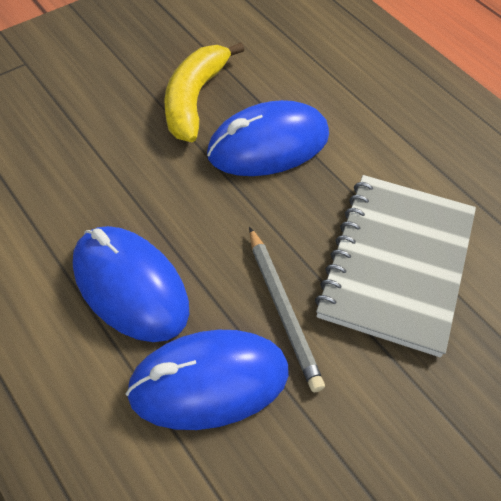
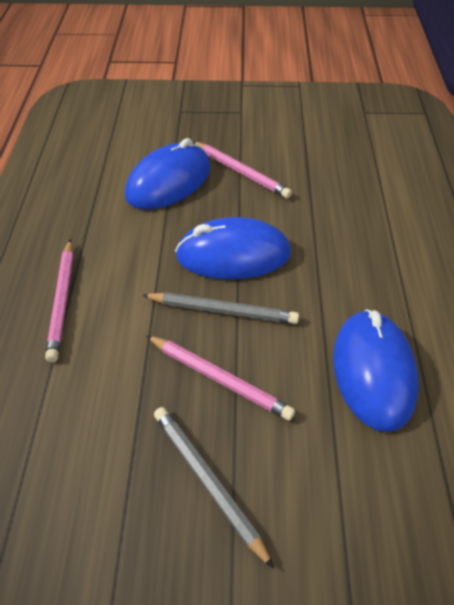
grey notebook: 1 -> 0
grey pencil: 1 -> 2
pink pencil: 0 -> 3
yellow banana: 1 -> 0

